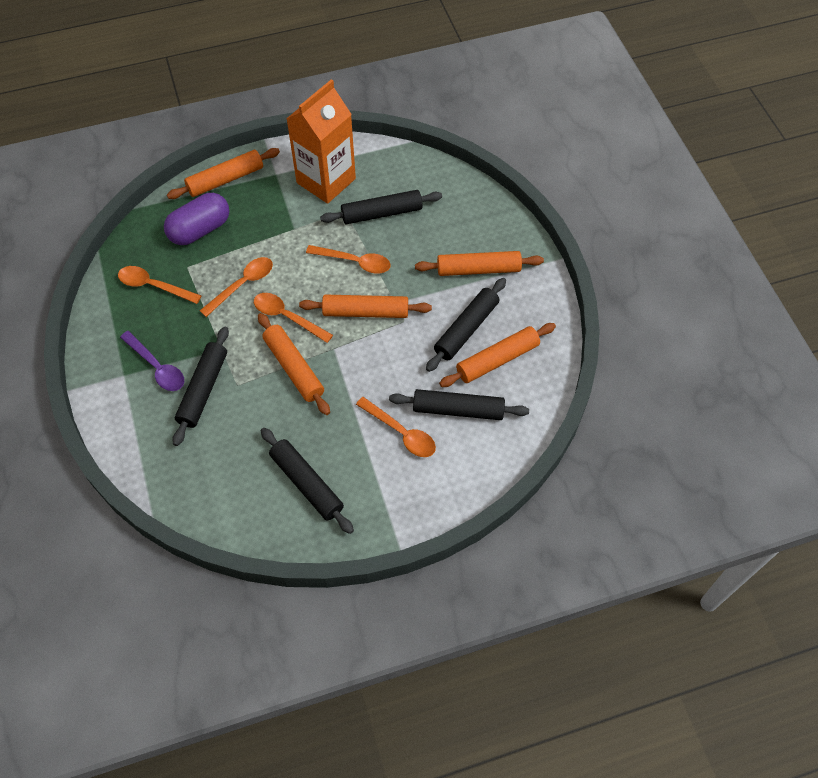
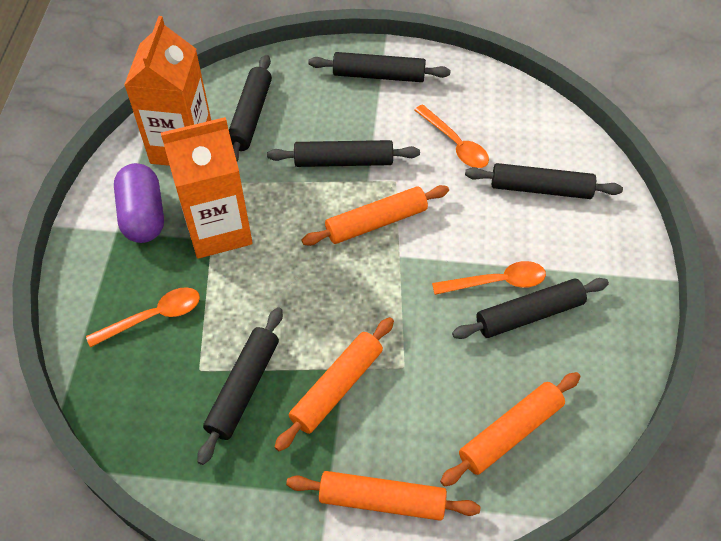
black rolling pin: 5 -> 6
orange carton: 1 -> 2
orange rolling pin: 5 -> 4
orange spoon: 5 -> 3
purple spoon: 1 -> 0

